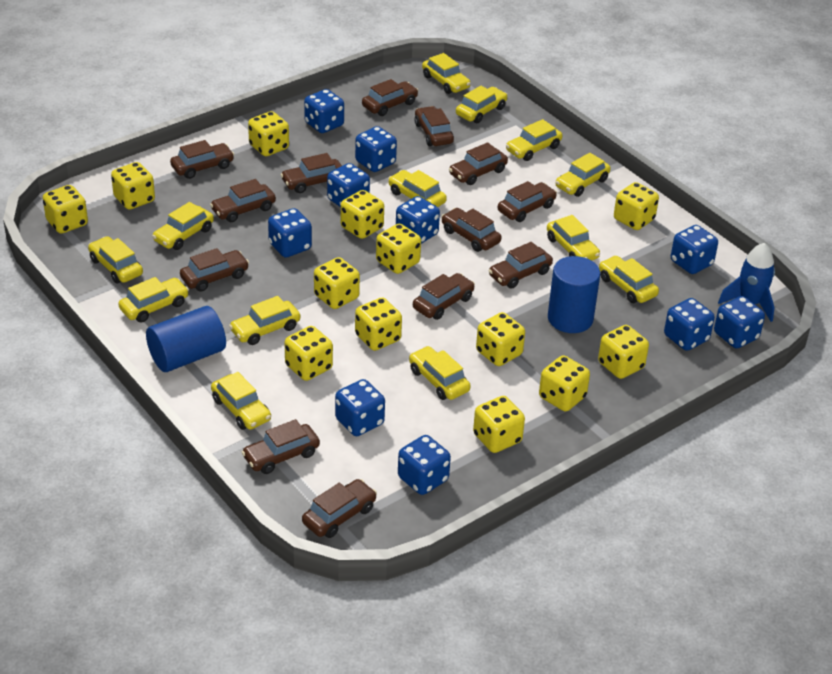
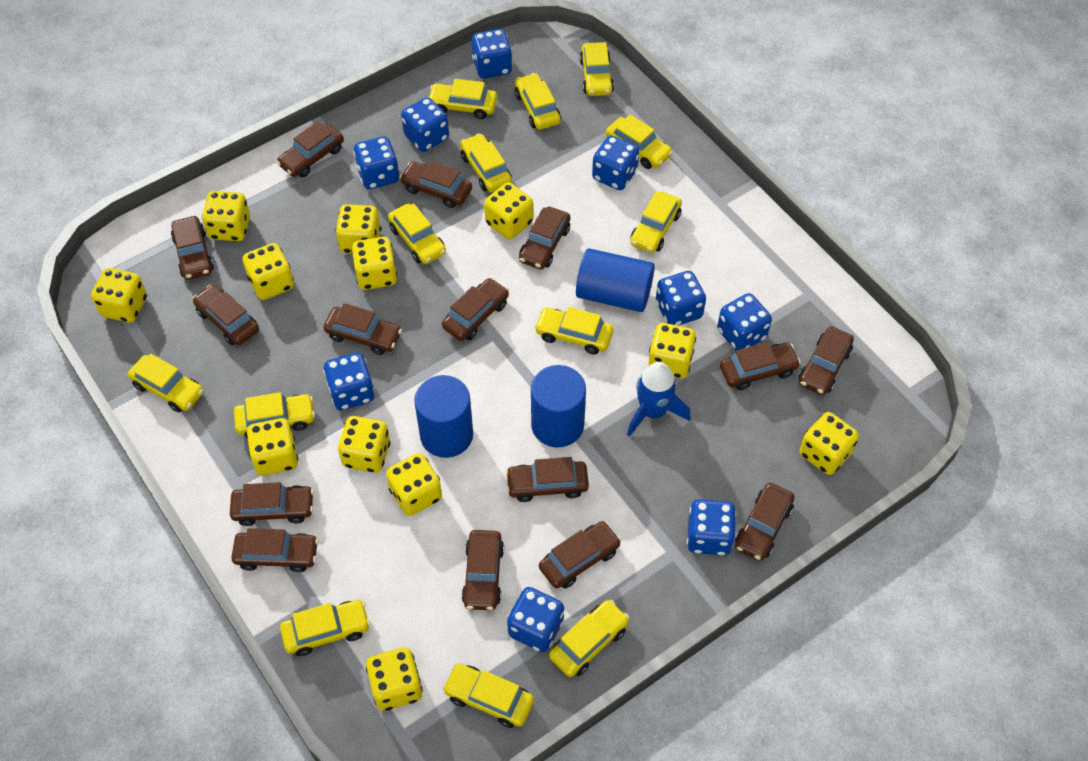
blue cylinder: 2 -> 3
blue dice: 10 -> 9
brown car: 13 -> 15
yellow dice: 13 -> 12

